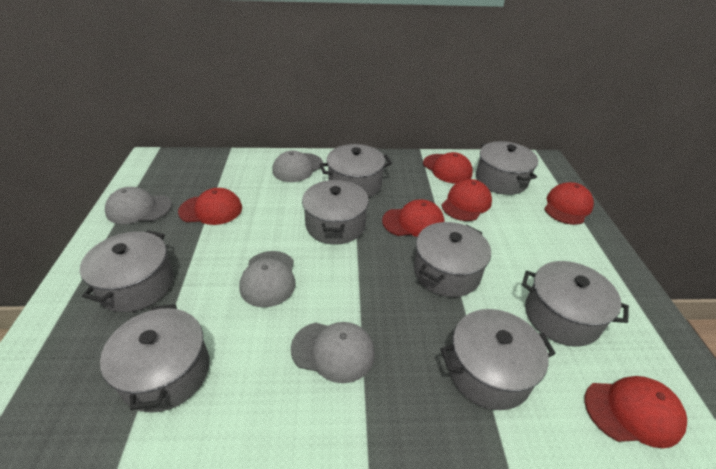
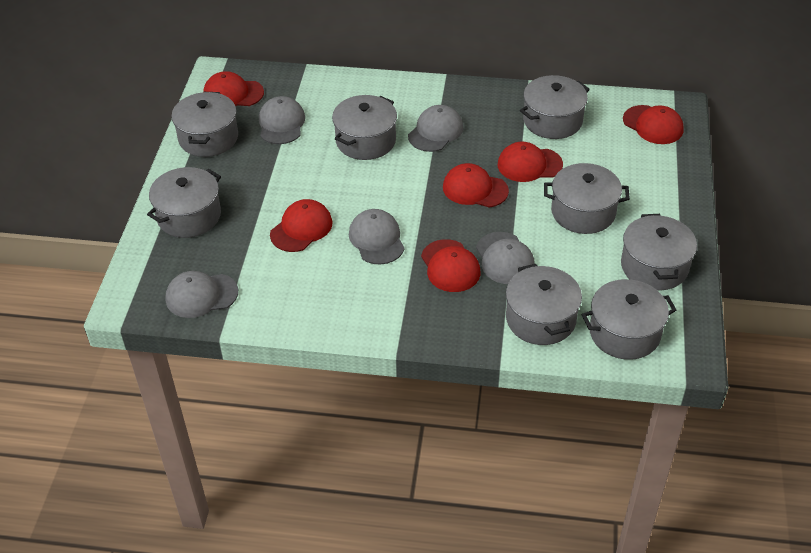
grey cap: 4 -> 5

